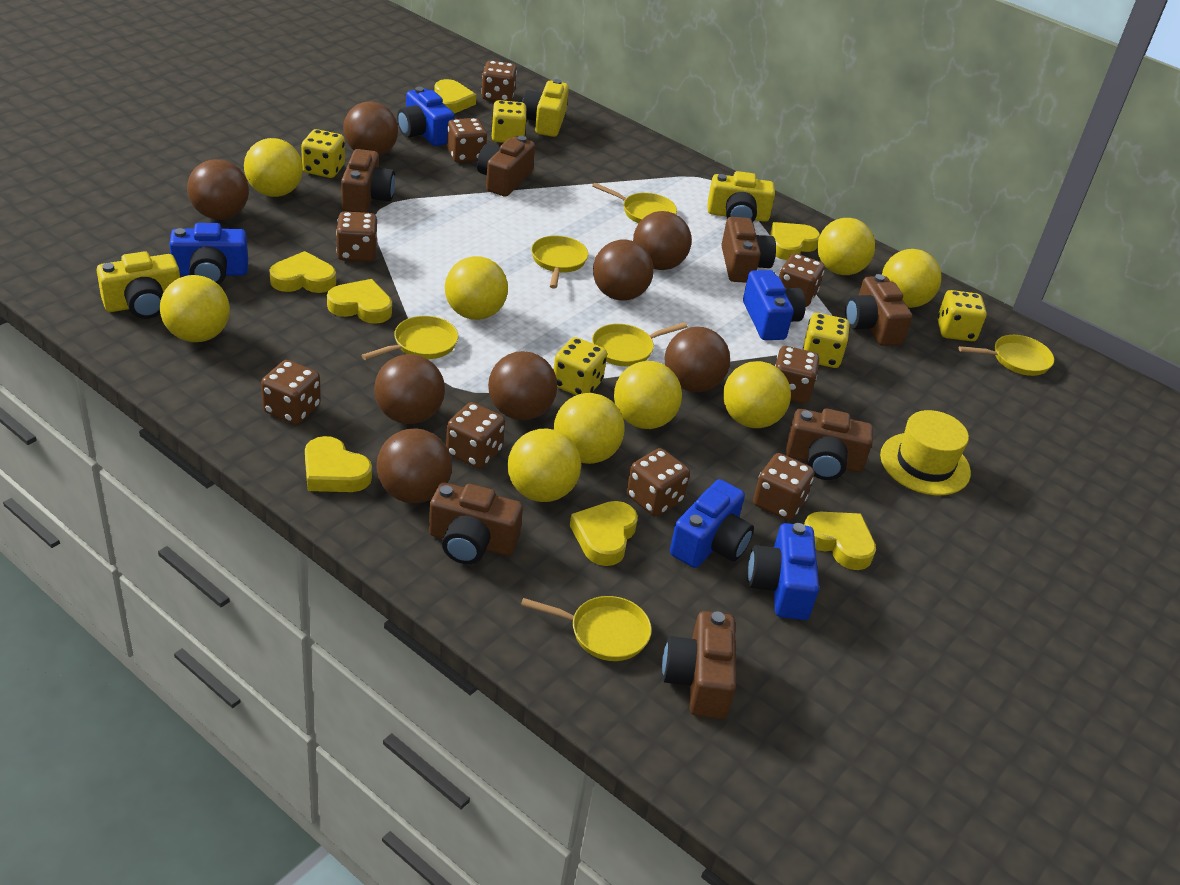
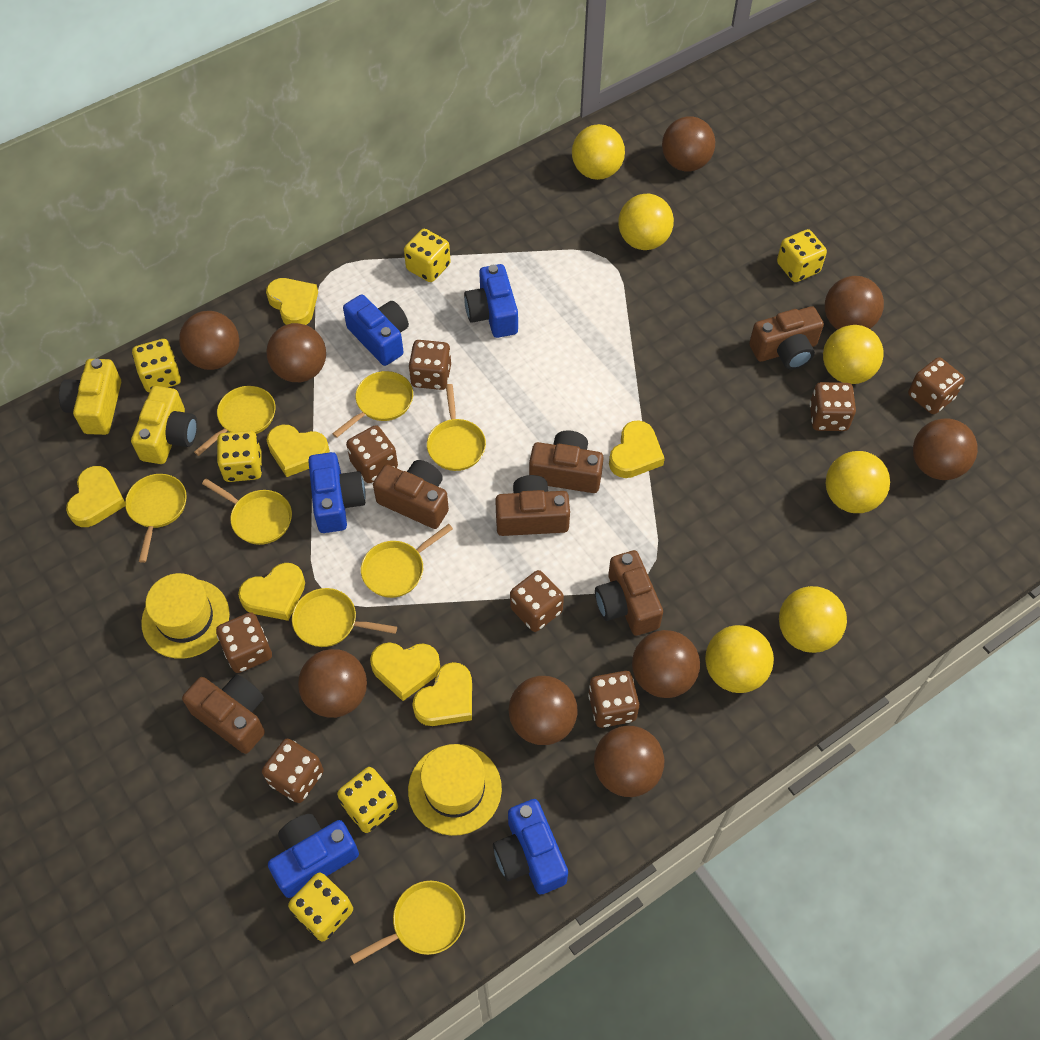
brown ball: 8 -> 9
brown camera: 7 -> 6
brown dice: 9 -> 8
yellow ball: 9 -> 6
yellow camera: 3 -> 2
yellow dice: 5 -> 6
yellow hat: 1 -> 2
yellow pan: 6 -> 8

